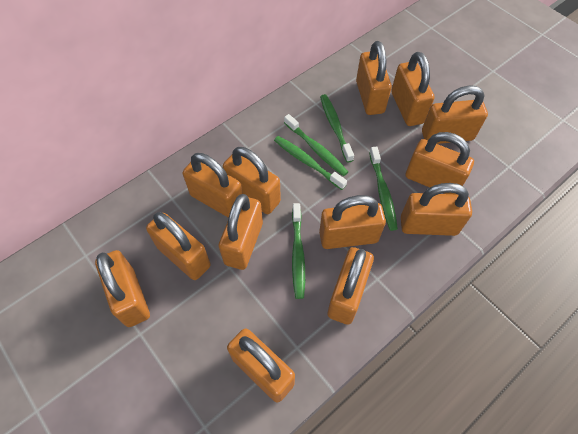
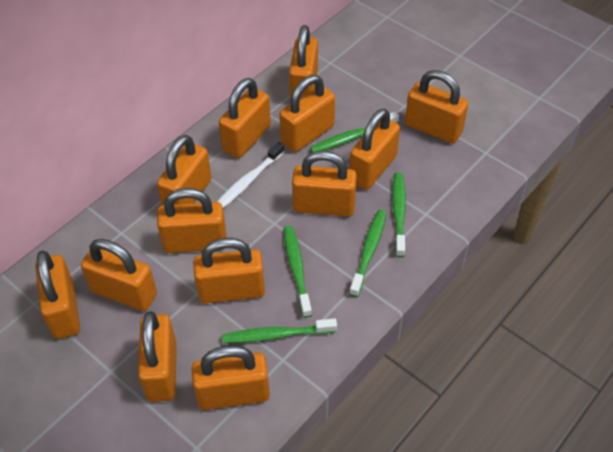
white toothbrush: 0 -> 1

